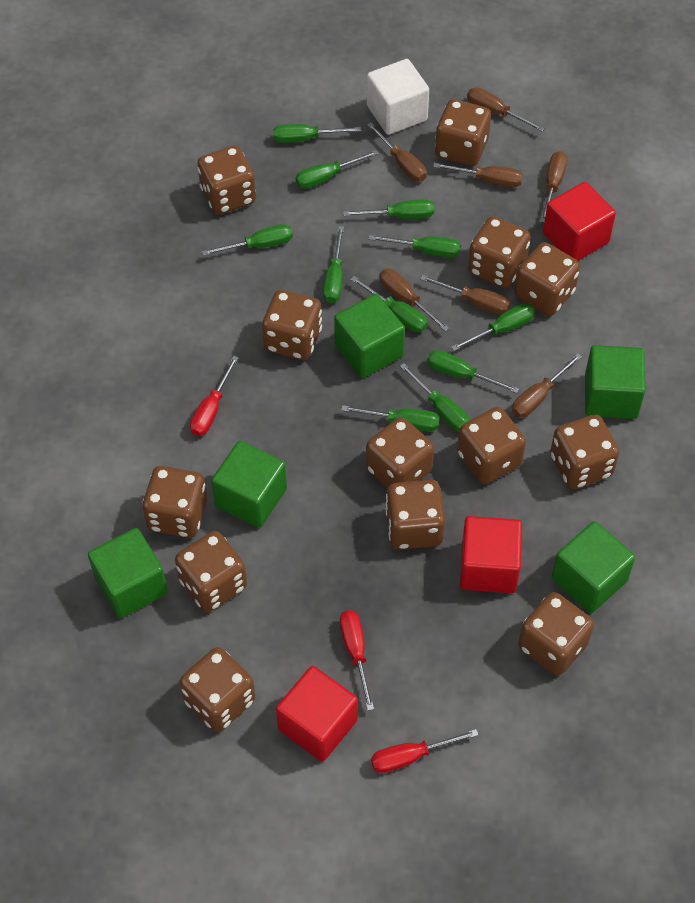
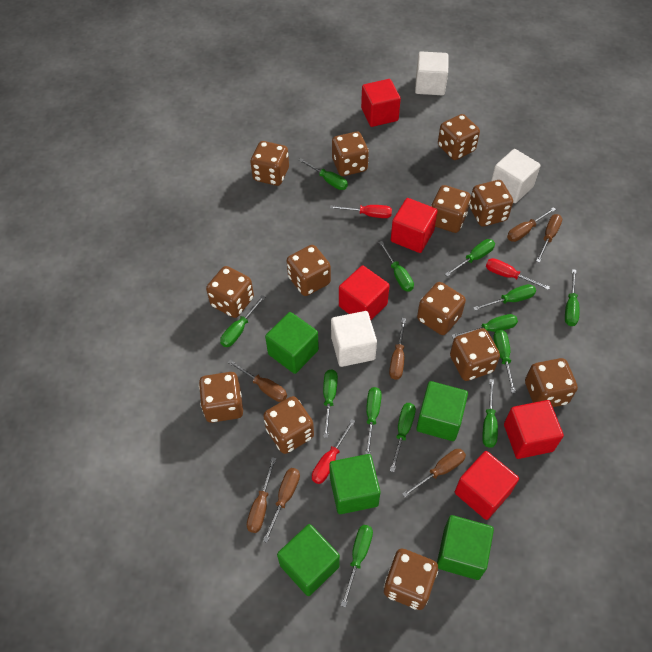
green screwdriver: 11 -> 13
red cube: 3 -> 5
white cube: 1 -> 3

